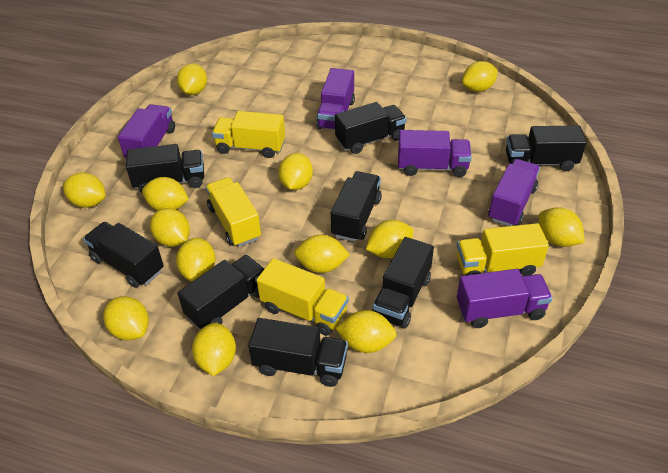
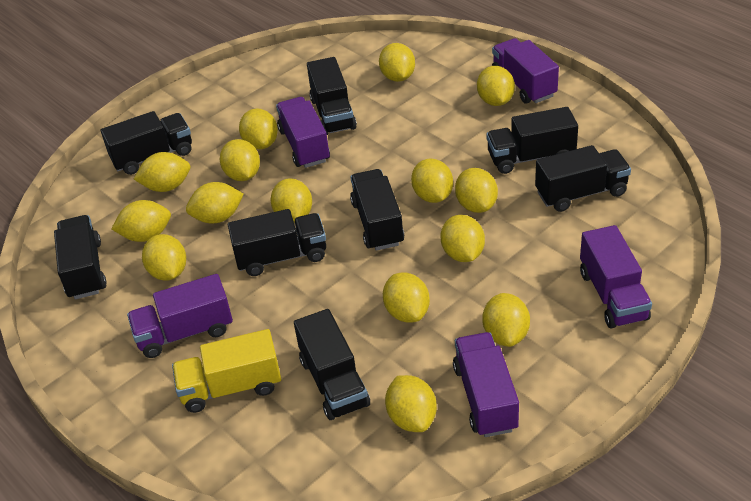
yellow lemon: 13 -> 15
yellow truck: 4 -> 1

